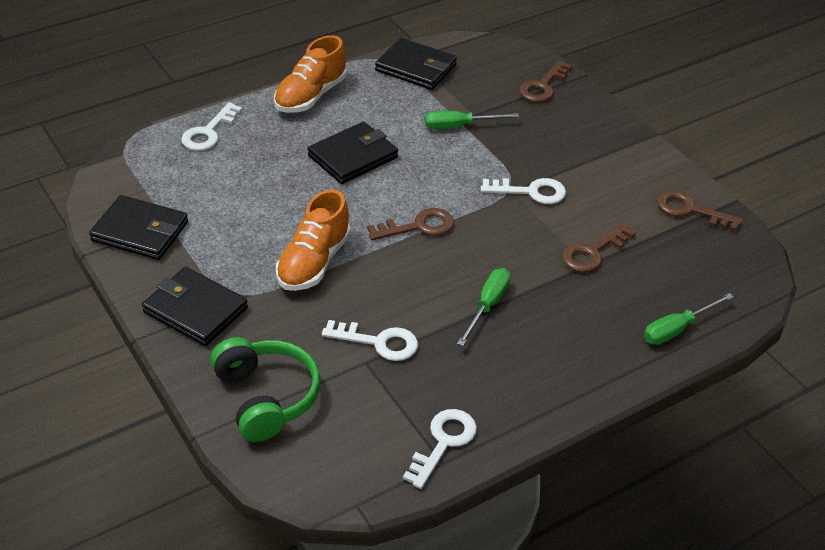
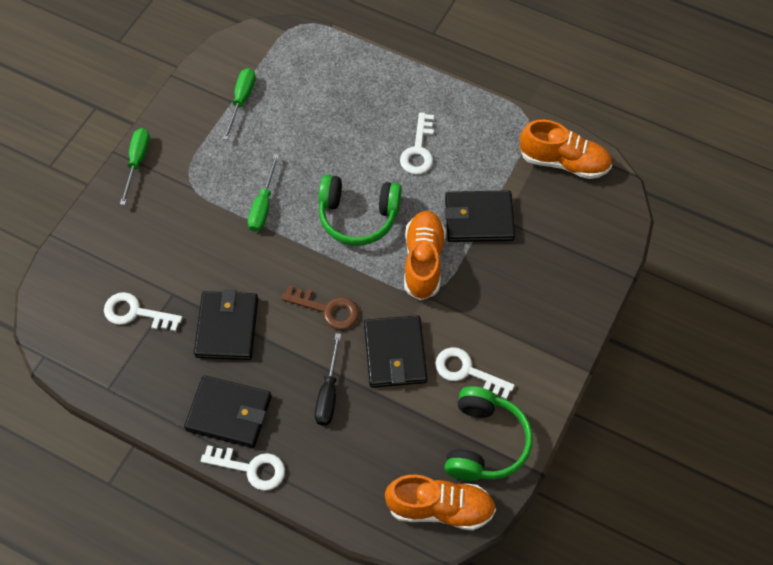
black screwdriver: 0 -> 1
brown key: 4 -> 1
green headphones: 1 -> 2
orange shoe: 2 -> 3

